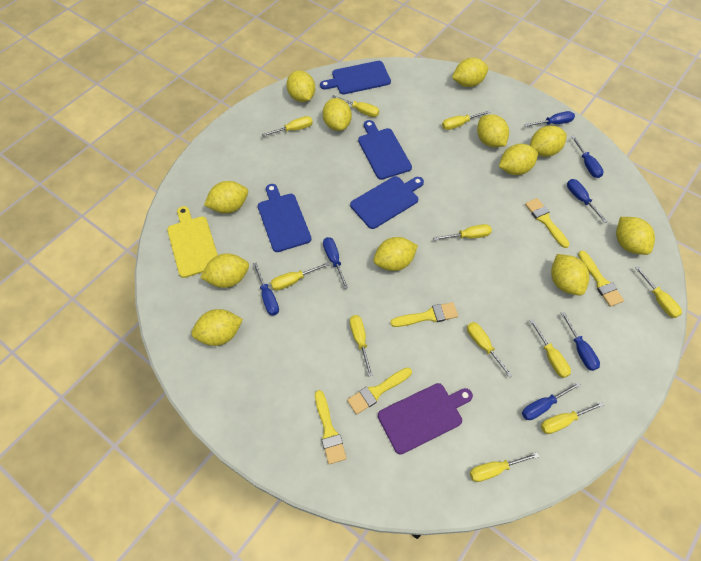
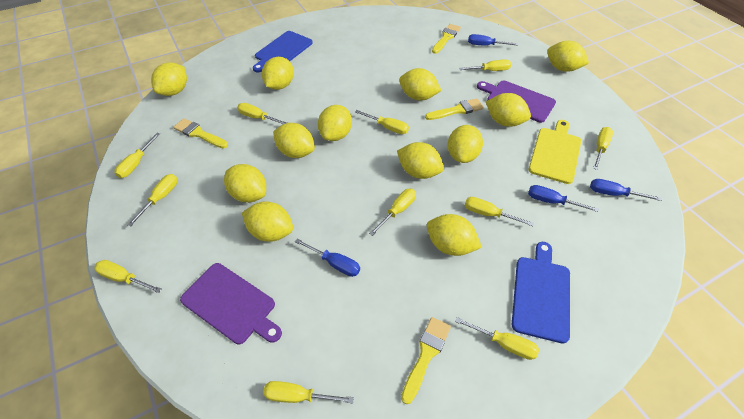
blue cutting board: 4 -> 2
blue screwdriver: 7 -> 4
purple cutting board: 1 -> 2
yellow brush: 5 -> 4

